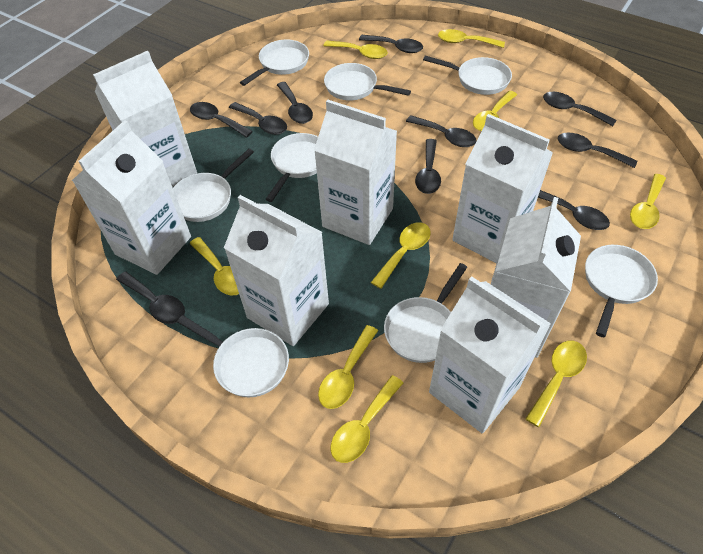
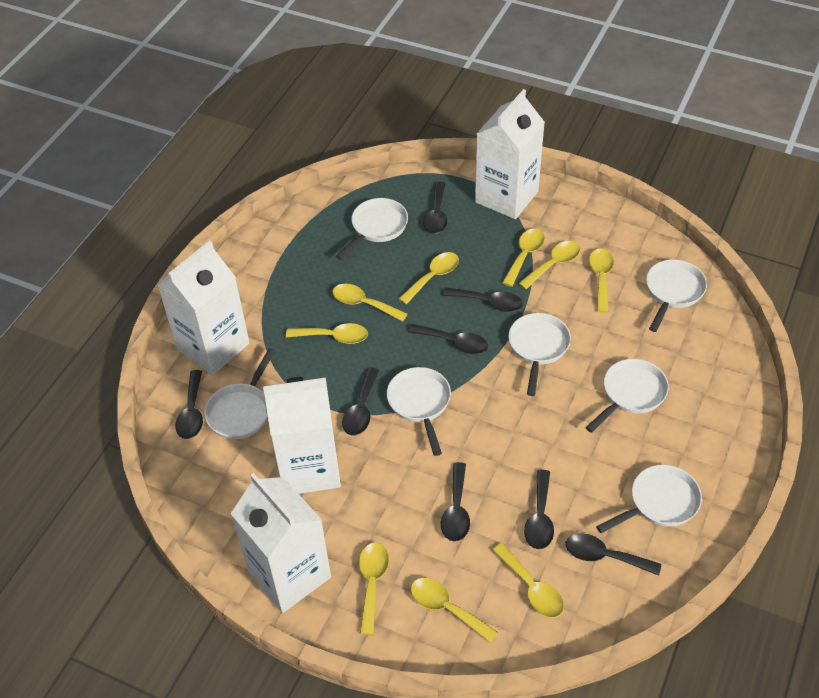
black spoon: 10 -> 8
white carton: 7 -> 4
white pan: 8 -> 7

